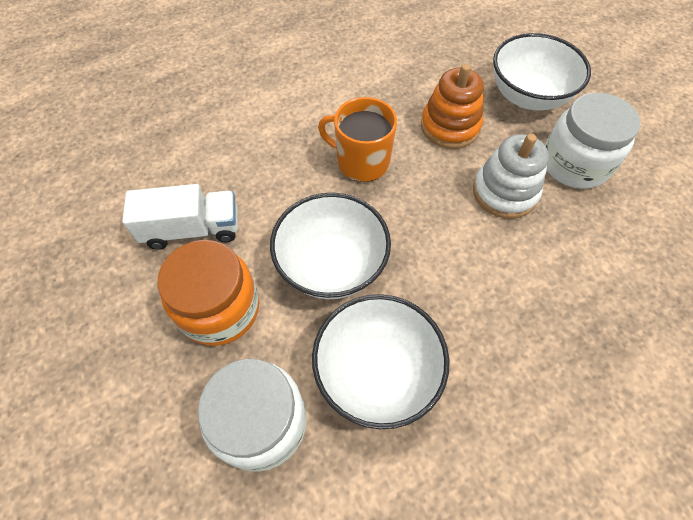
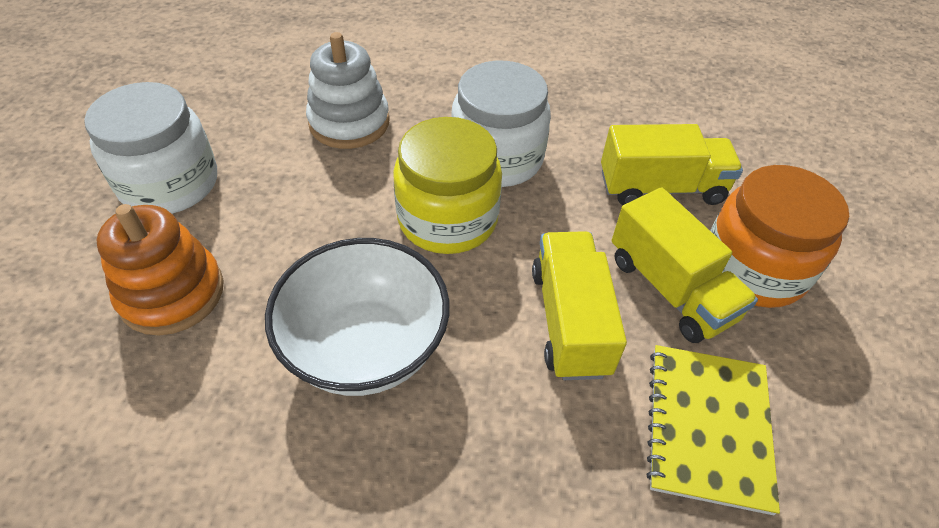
orange mug: 1 -> 0
white bowl: 3 -> 1
white truck: 1 -> 0
yellow jar: 0 -> 1
yellow notebook: 0 -> 1
yellow truck: 0 -> 3

